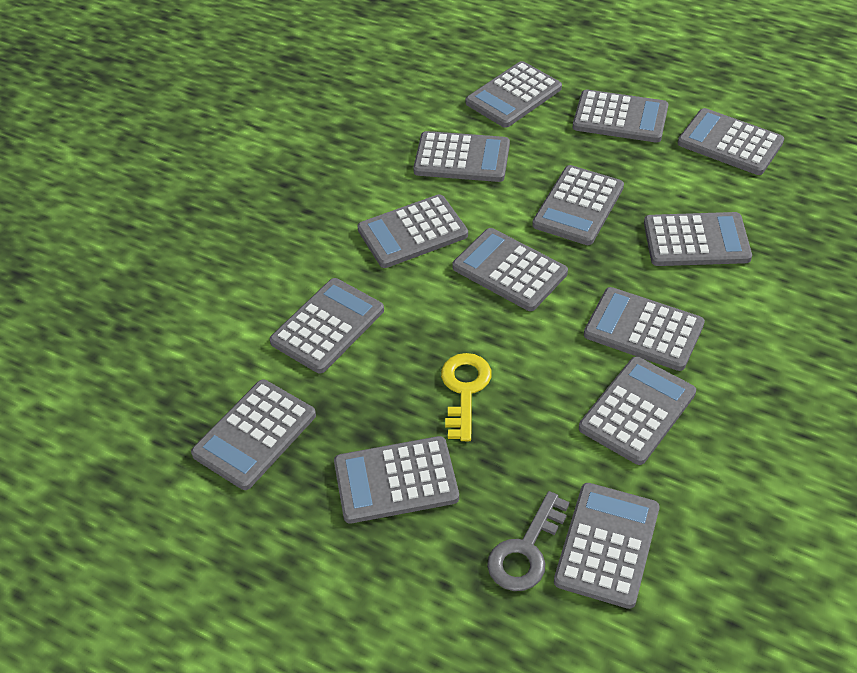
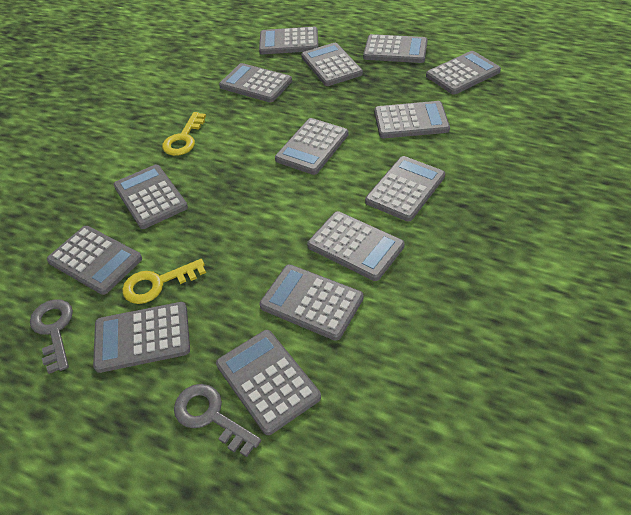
grey key: 1 -> 2
yellow key: 1 -> 2

